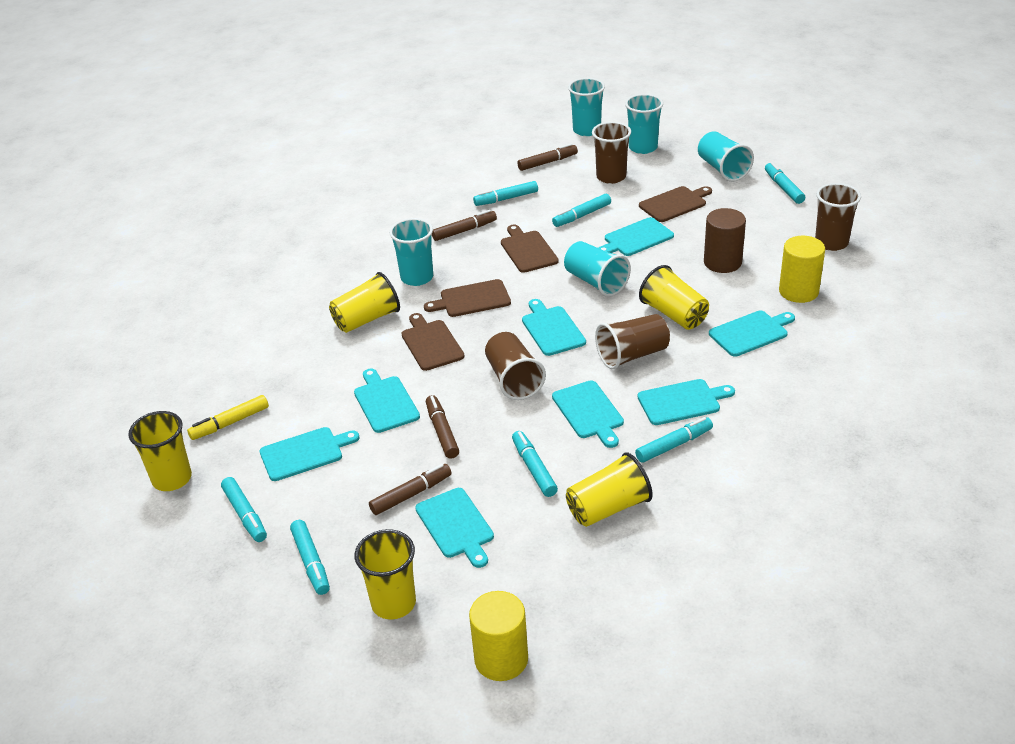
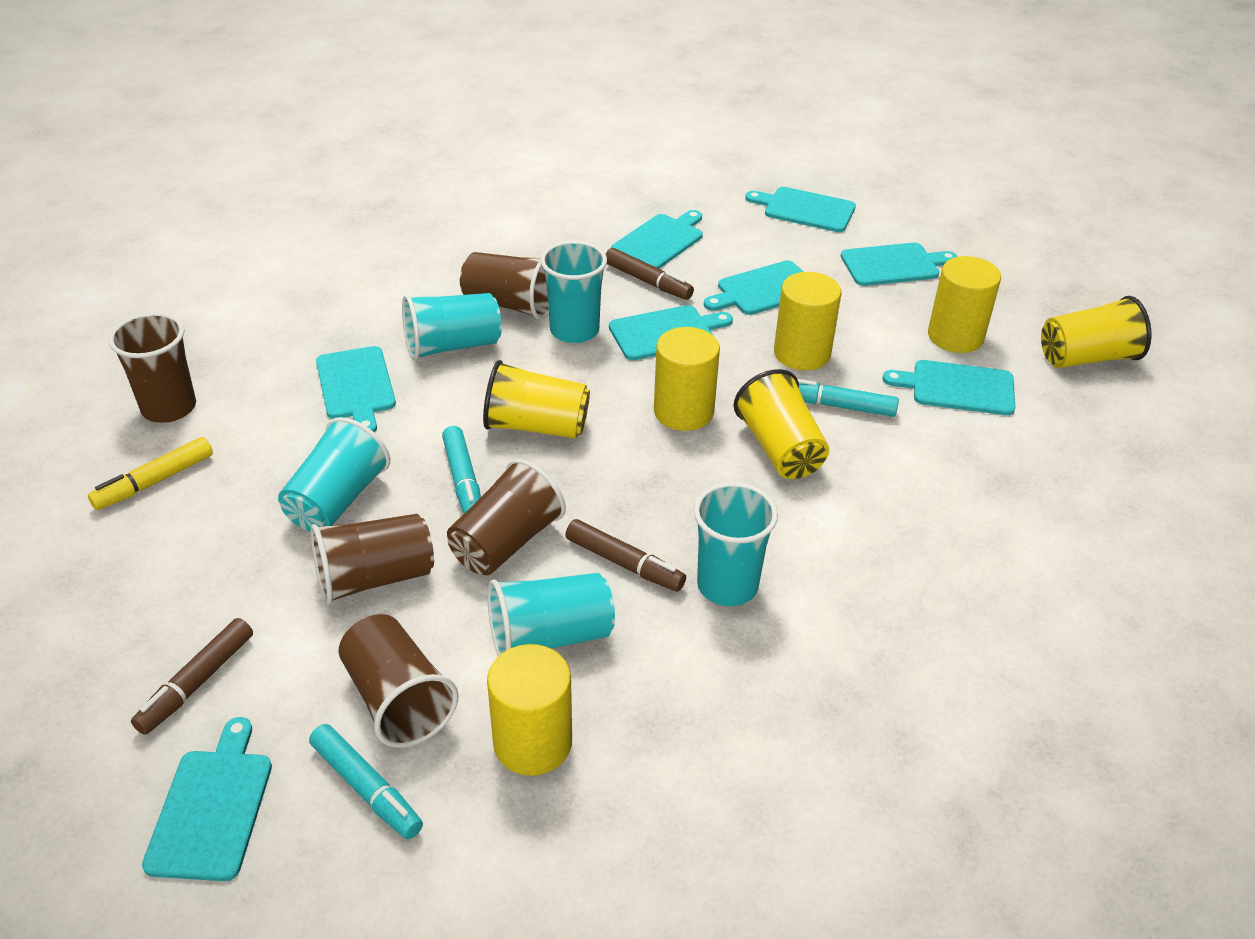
brown cup: 4 -> 5
brown cutting board: 4 -> 0
brown cylinder: 1 -> 0
brown marker: 4 -> 3
turquoise marker: 7 -> 3
yellow cup: 5 -> 3
yellow cylinder: 2 -> 4

